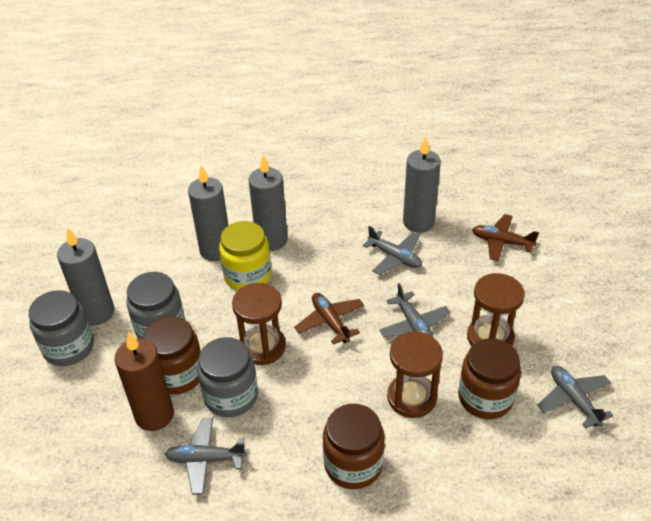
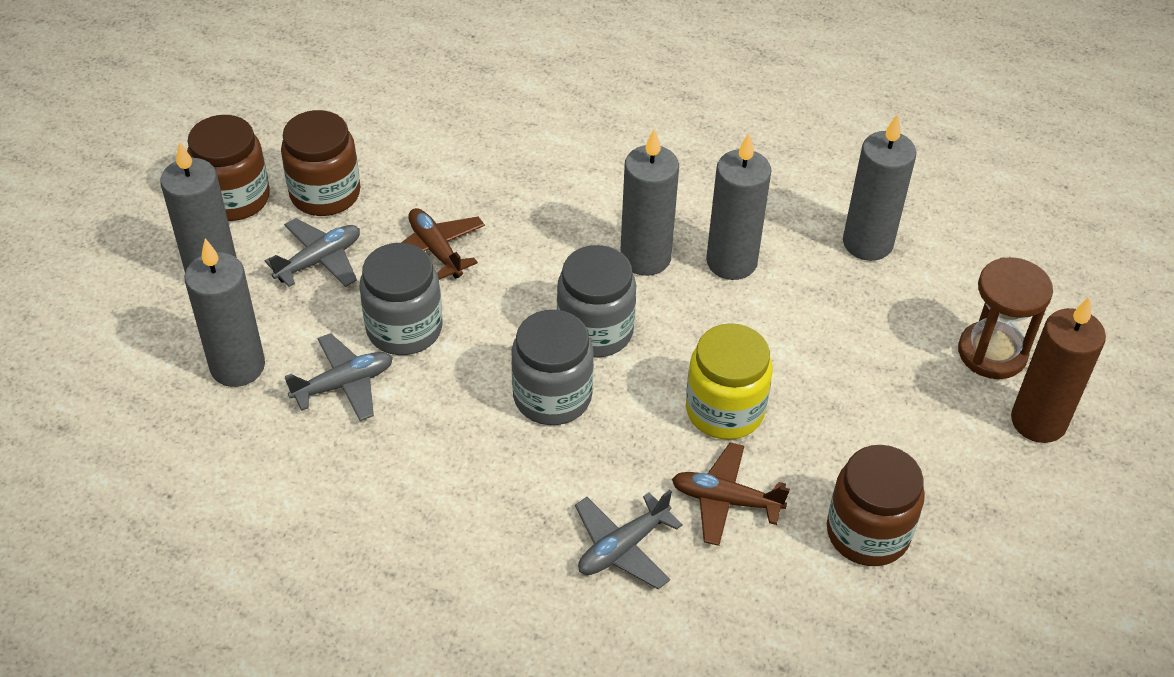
brown hourglass: 3 -> 1
grey candle: 4 -> 5
grey plane: 4 -> 3

